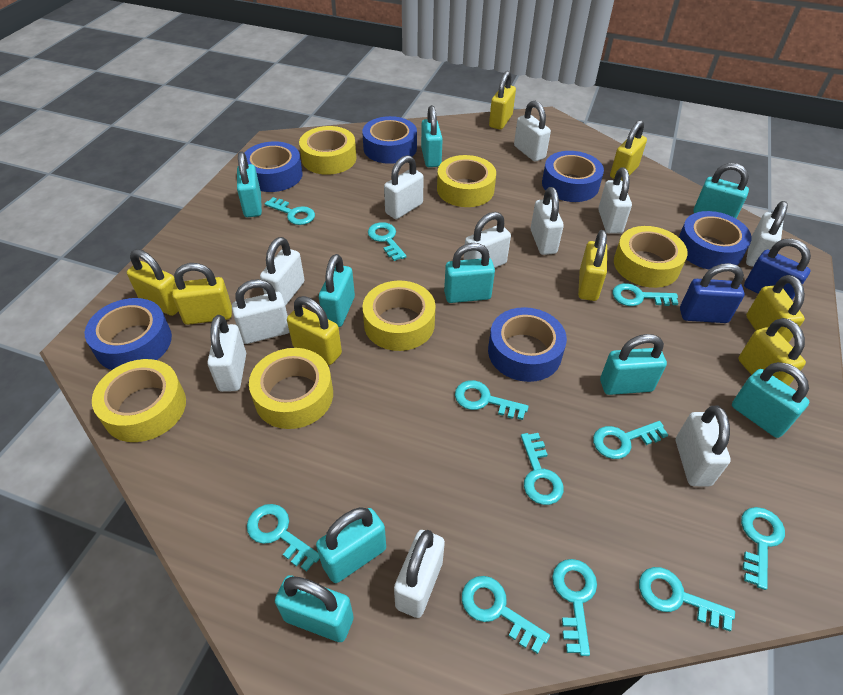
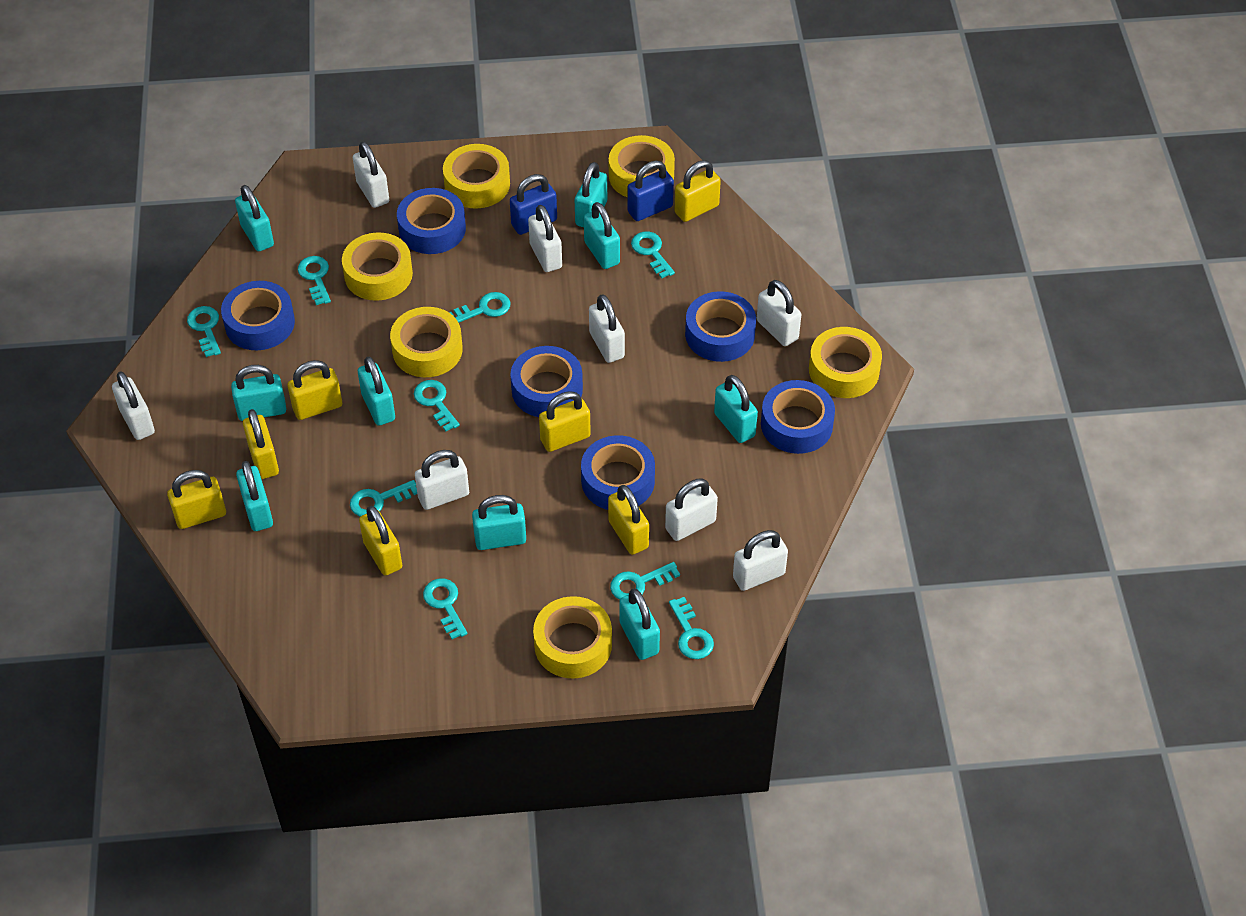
turquoise key: 11 -> 9
white padlock: 11 -> 8
yellow padlock: 8 -> 7

